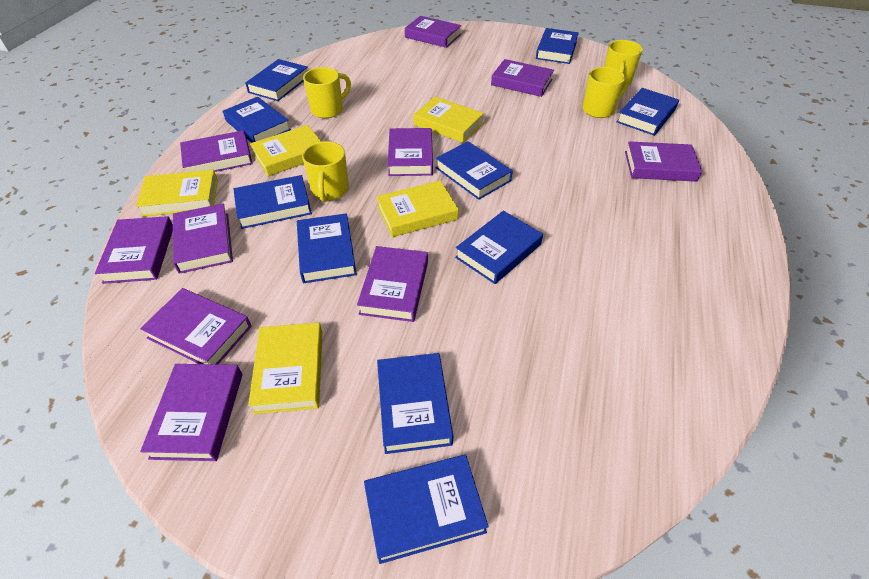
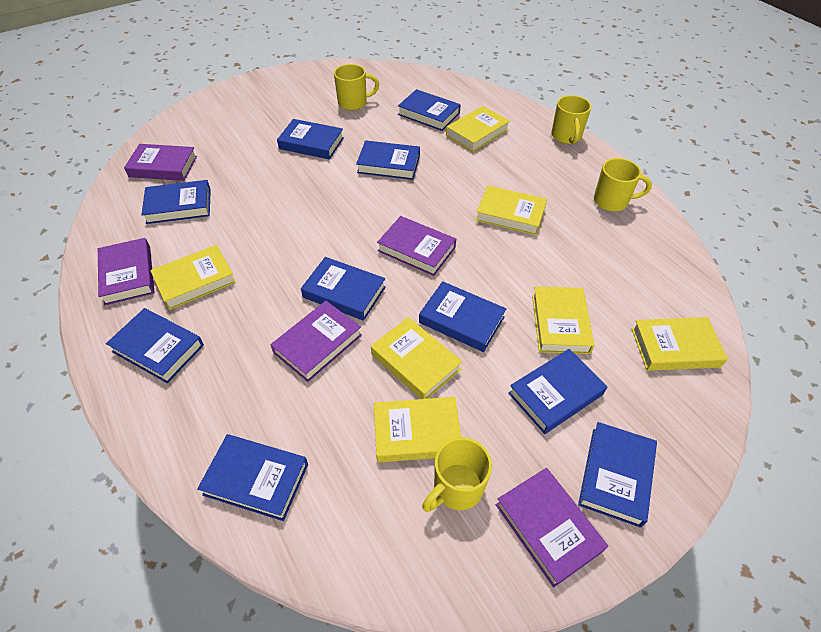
purple book: 10 -> 5
yellow book: 5 -> 7

